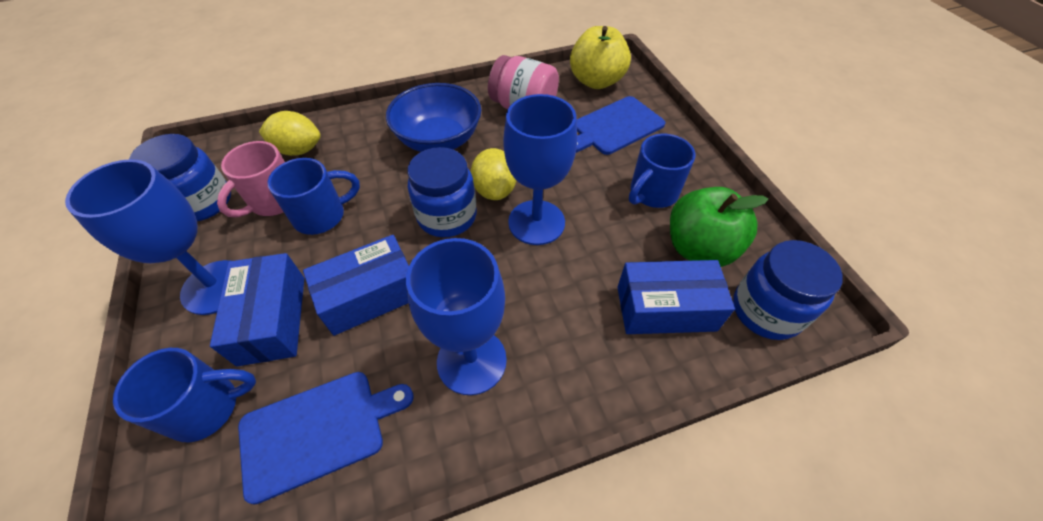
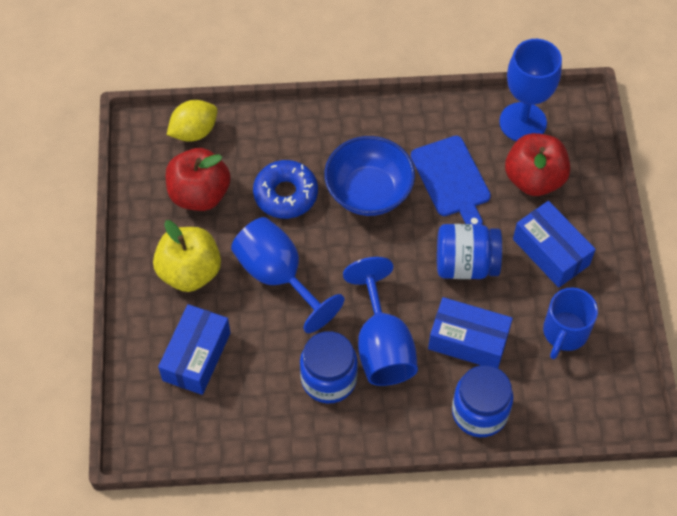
blue cutting board: 2 -> 1
blue donut: 0 -> 1
blue mug: 3 -> 1
green apple: 1 -> 0
pink jar: 1 -> 0
pink mug: 1 -> 0
red apple: 0 -> 2
yellow lemon: 2 -> 1

